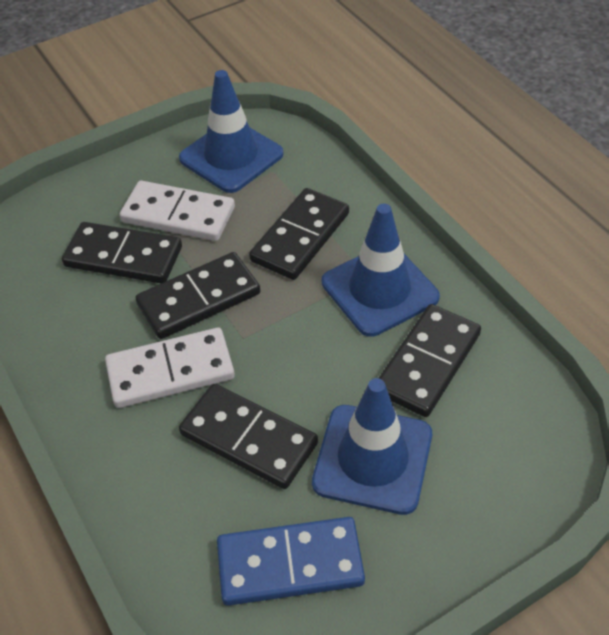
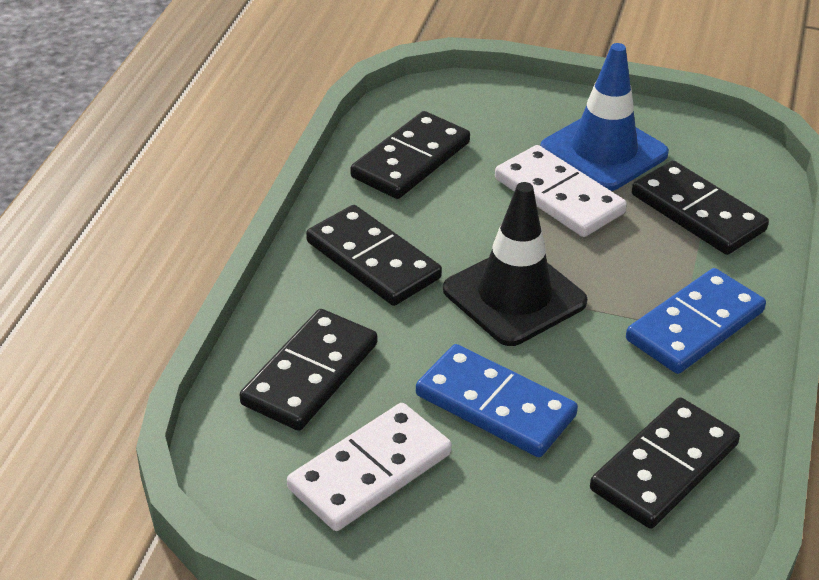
black traffic cone: 0 -> 1
blue domino: 1 -> 2
blue traffic cone: 3 -> 1

